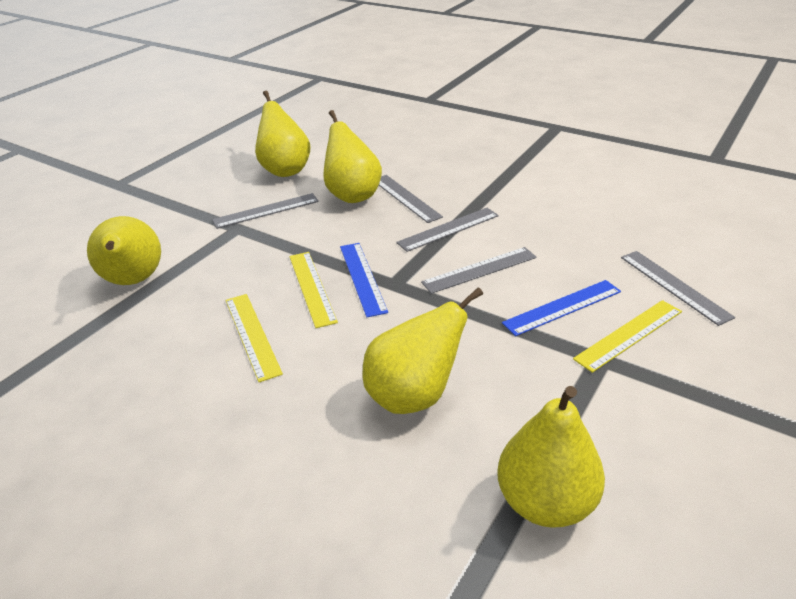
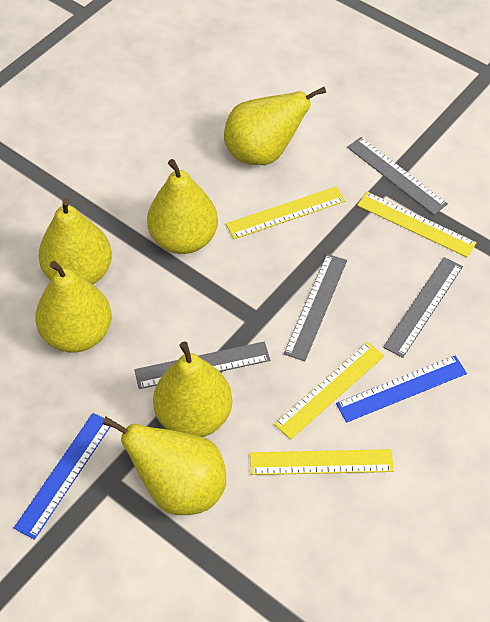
grey ruler: 5 -> 4
yellow pear: 5 -> 6
yellow ruler: 3 -> 4

